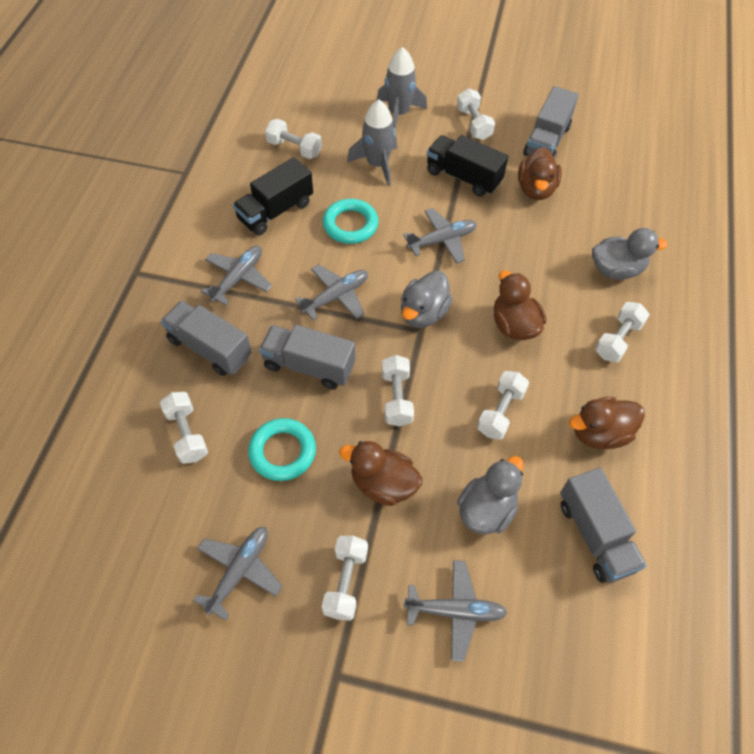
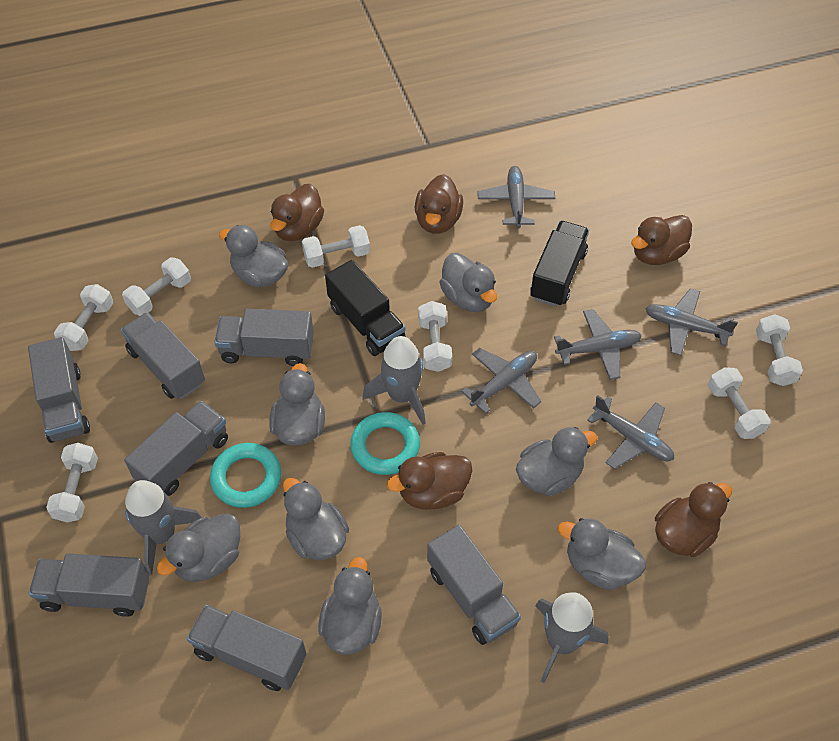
brown duck: 4 -> 5
grey duck: 3 -> 8
grey rocket: 2 -> 3
grey truck: 4 -> 7

